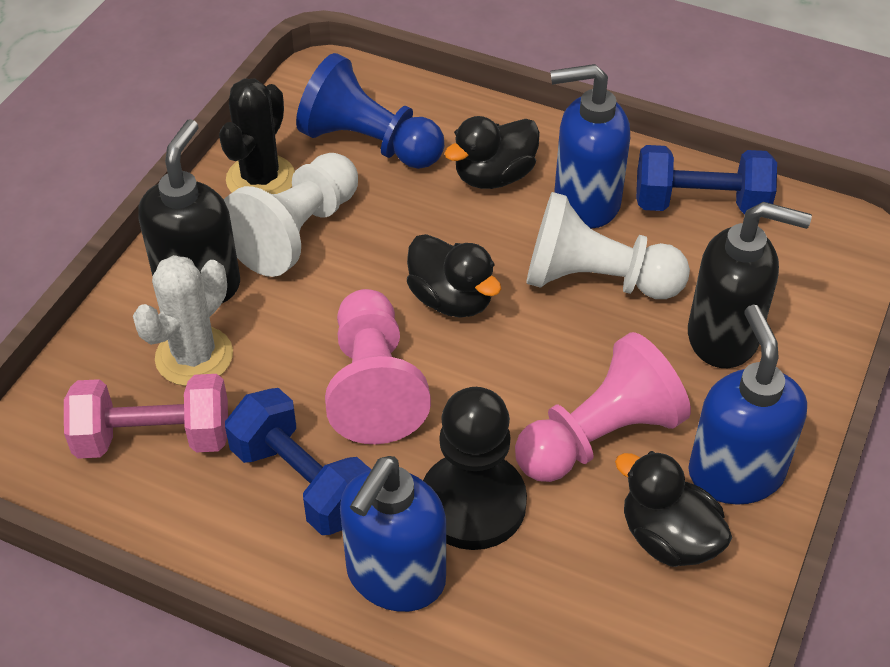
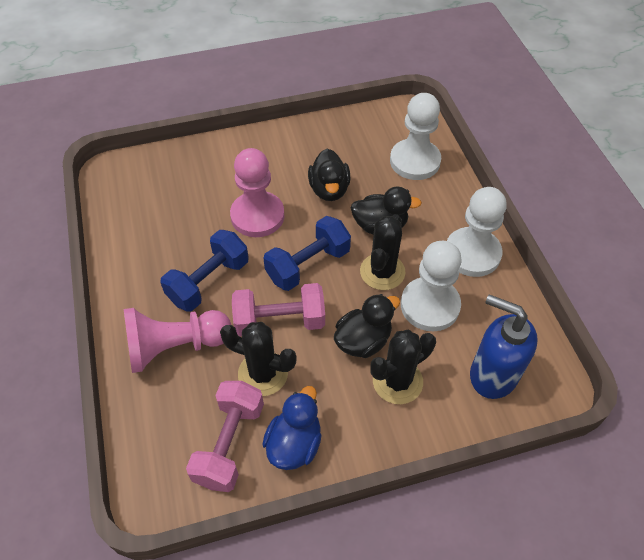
black cactus: 1 -> 3
black pawn: 1 -> 0
black soap dispenser: 2 -> 0
blue duck: 0 -> 1
blue pawn: 1 -> 0
blue soap dispenser: 3 -> 1
pink dumbbell: 1 -> 2
white cactus: 1 -> 0
white pawn: 2 -> 3

